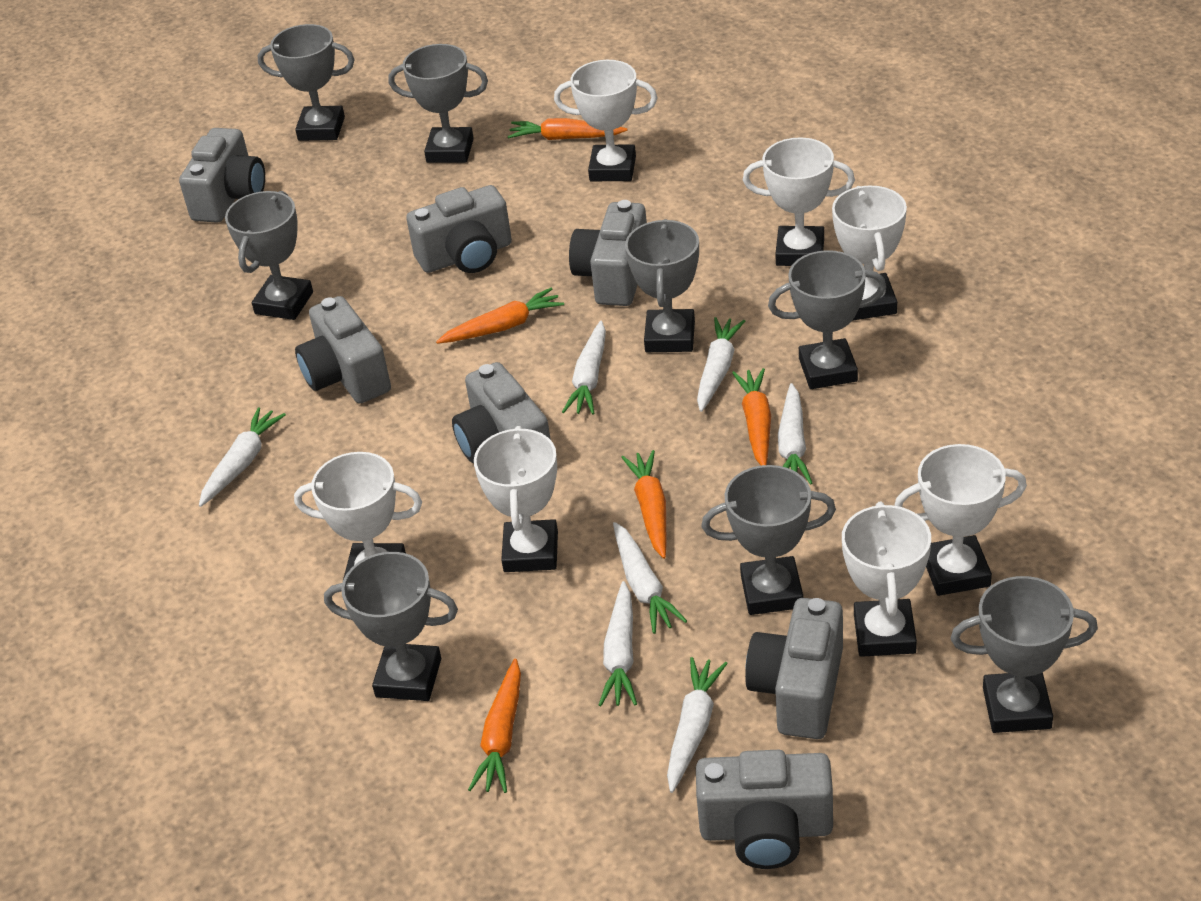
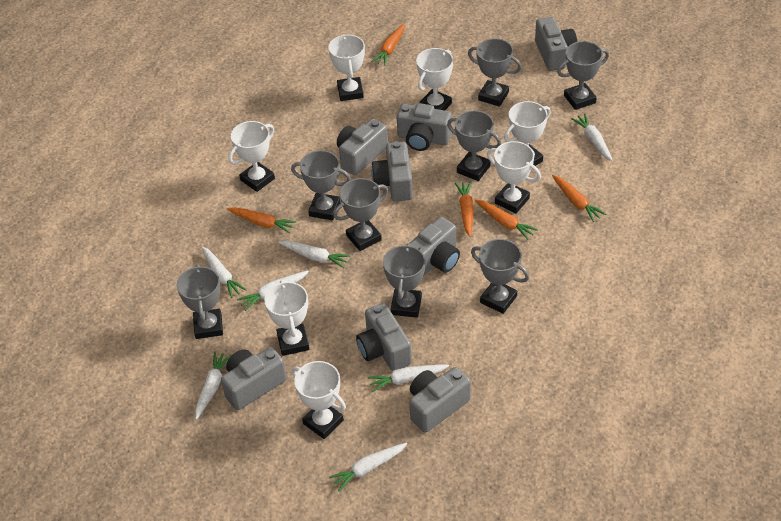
grey camera: 7 -> 8

